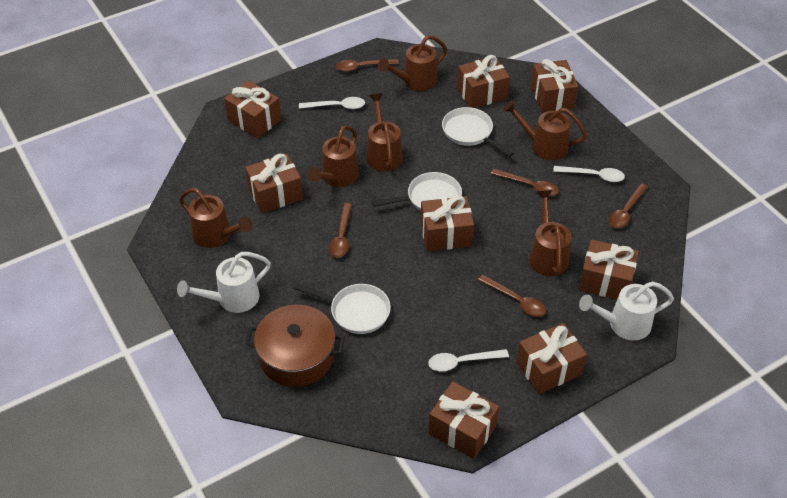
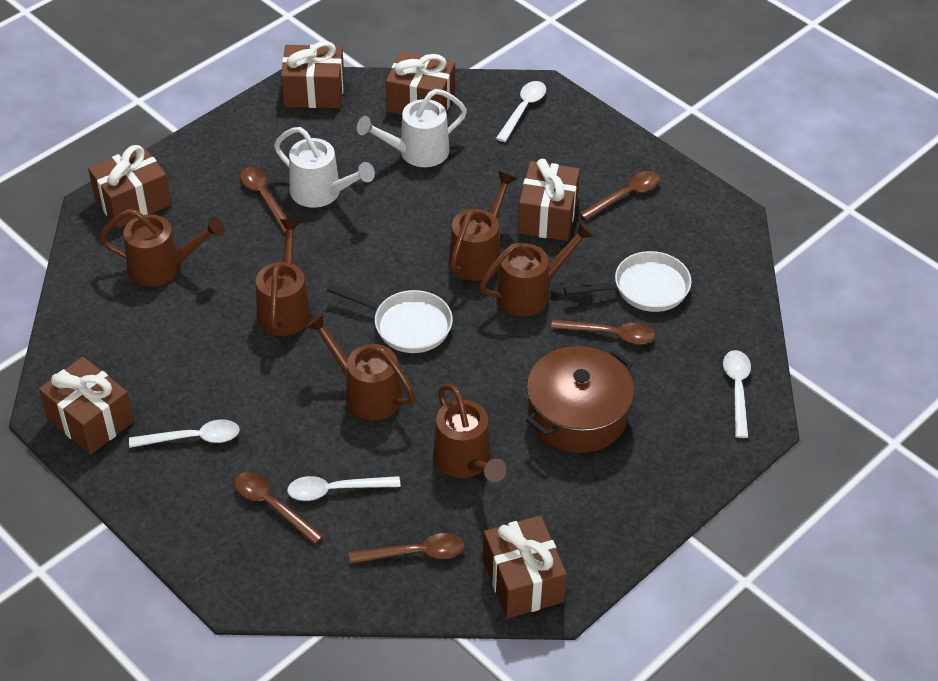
brown gift: 8 -> 6
white pan: 3 -> 2
white spoon: 3 -> 4

